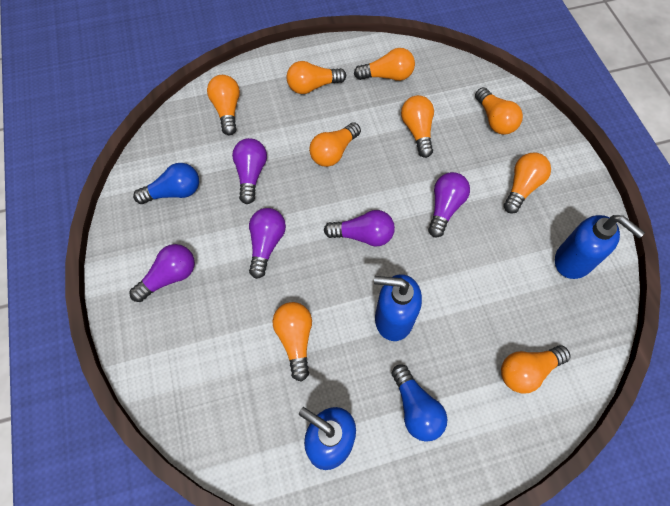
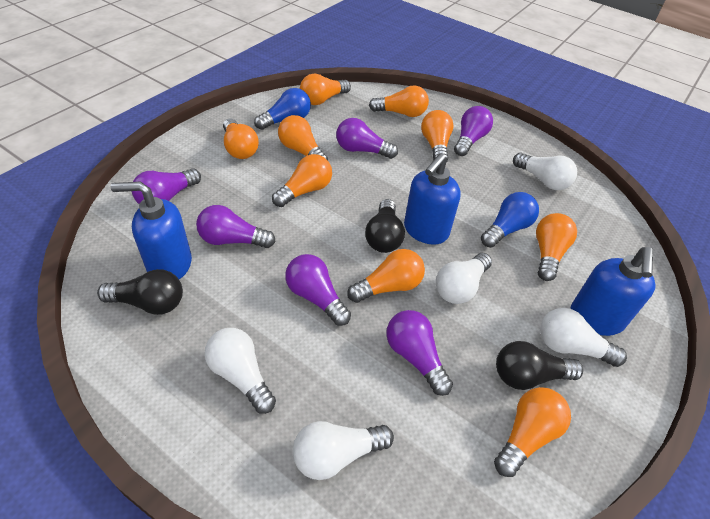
black light bulb: 0 -> 3
purple light bulb: 5 -> 6
white light bulb: 0 -> 5

